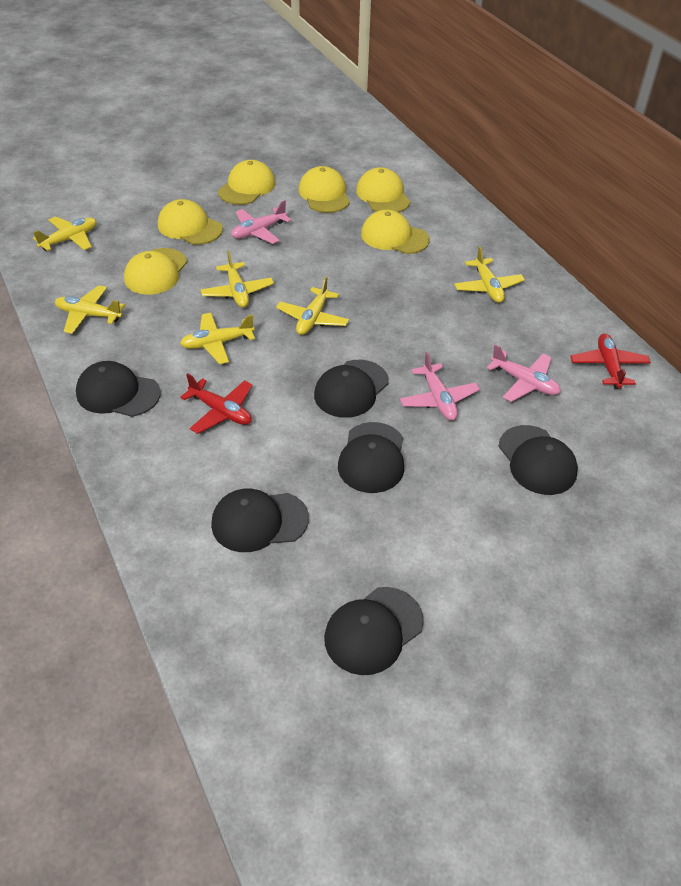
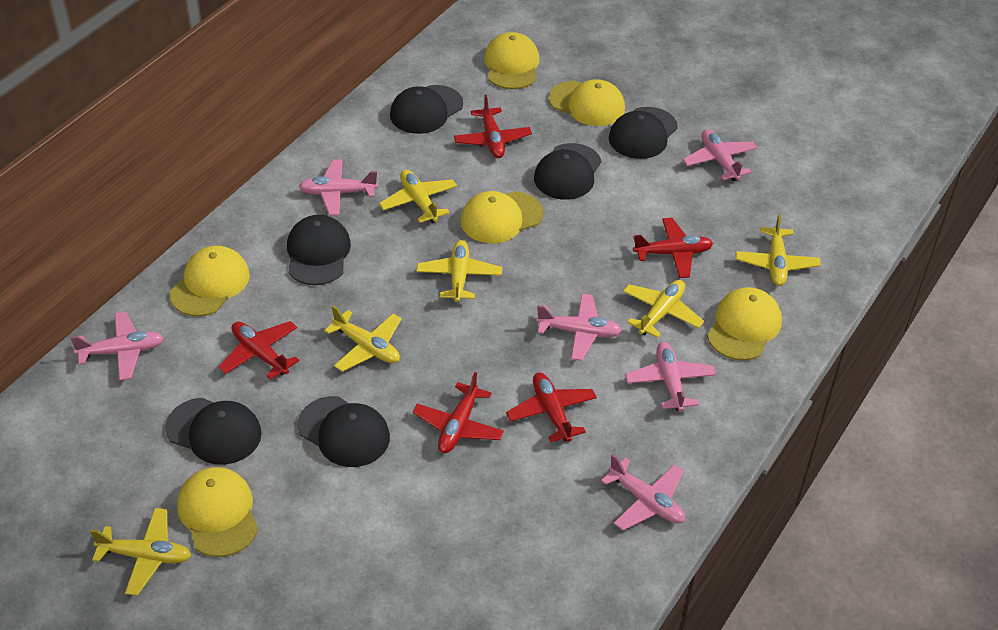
pink plane: 3 -> 6
red plane: 2 -> 5

